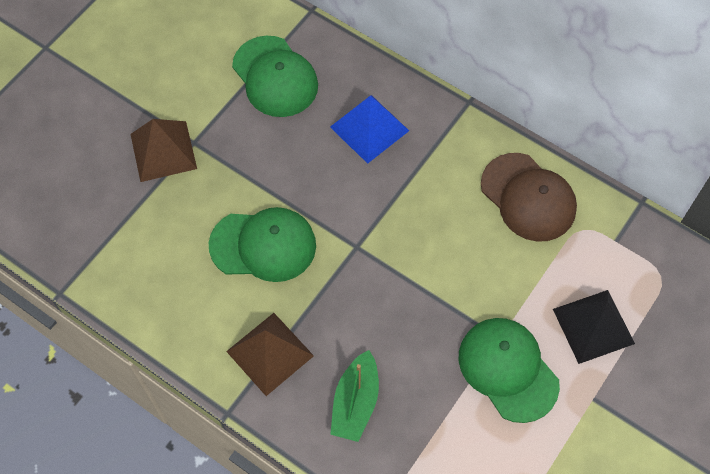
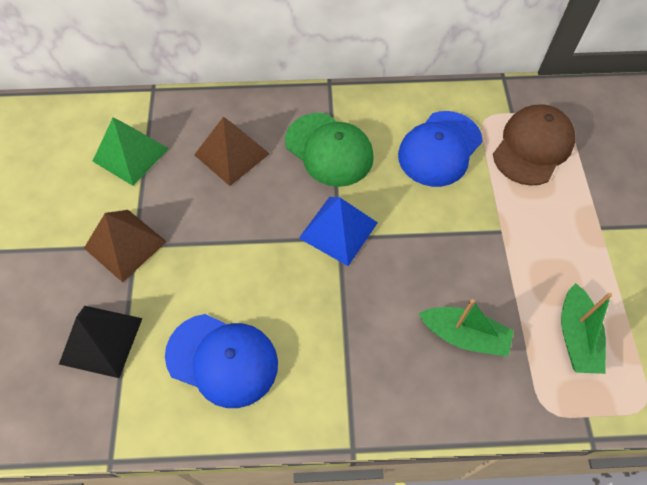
blue cap: 0 -> 2
green boat: 1 -> 2
green cap: 3 -> 1
green pyramid: 0 -> 1

